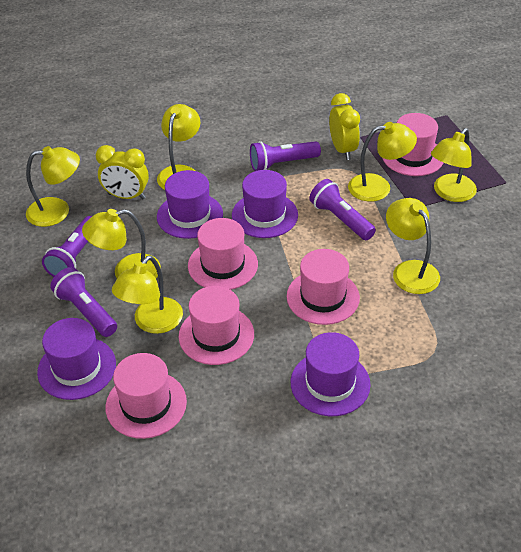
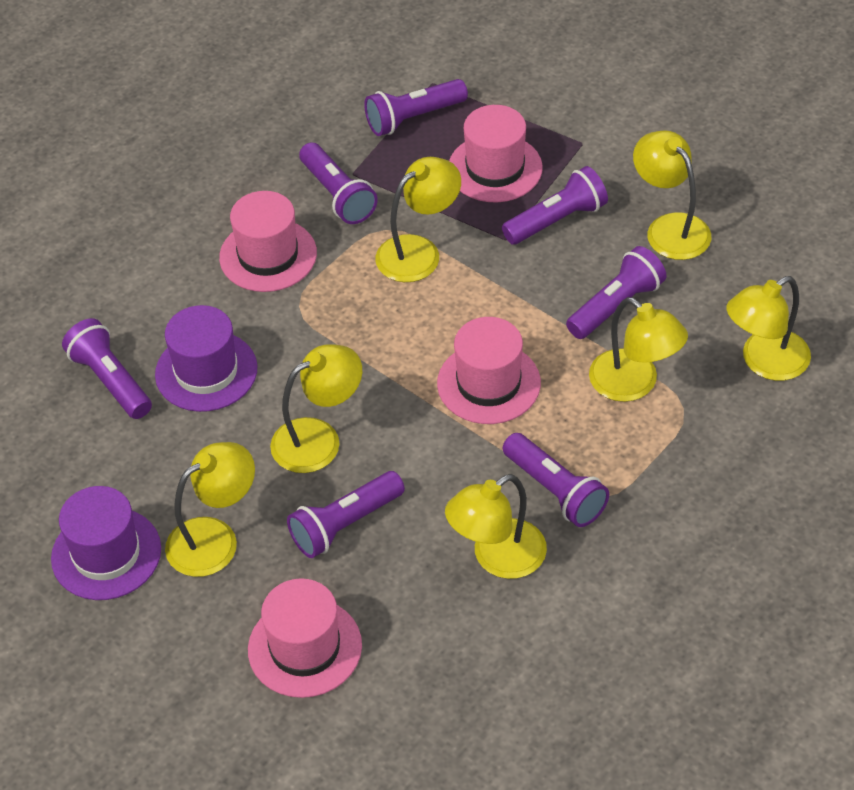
pink hat: 5 -> 4
purple flashlight: 4 -> 7
purple hat: 4 -> 2
yellow clock: 2 -> 0

